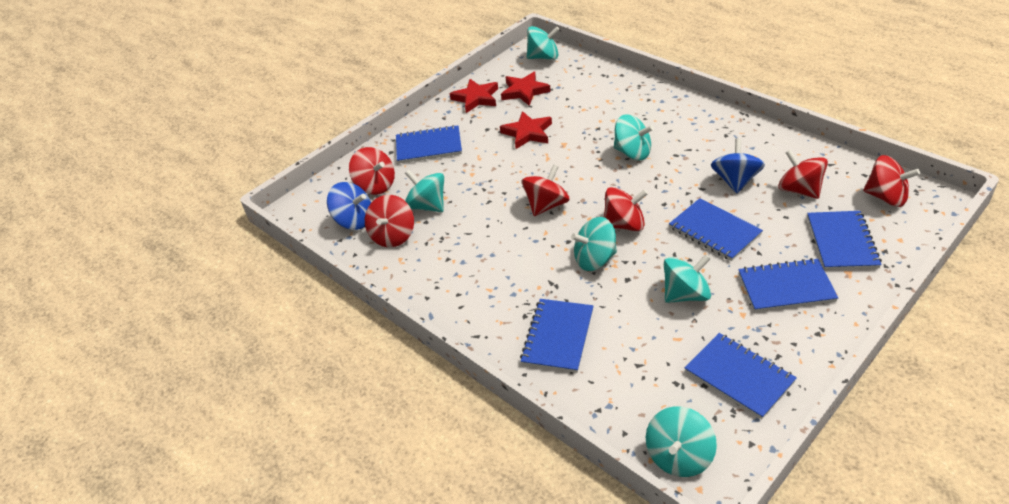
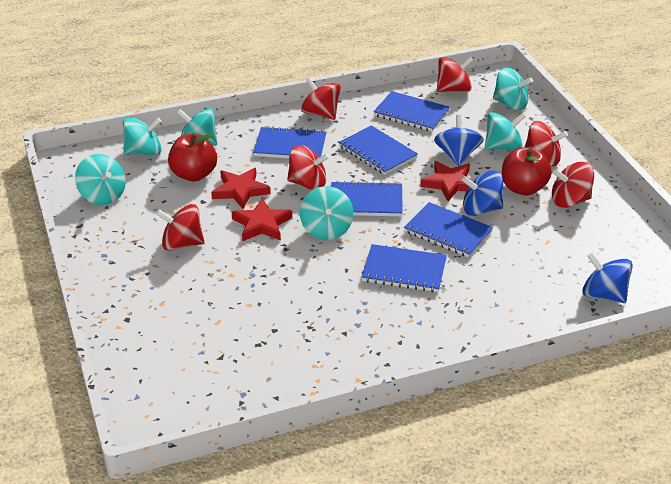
blue spinning top: 2 -> 3
red apple: 0 -> 2

